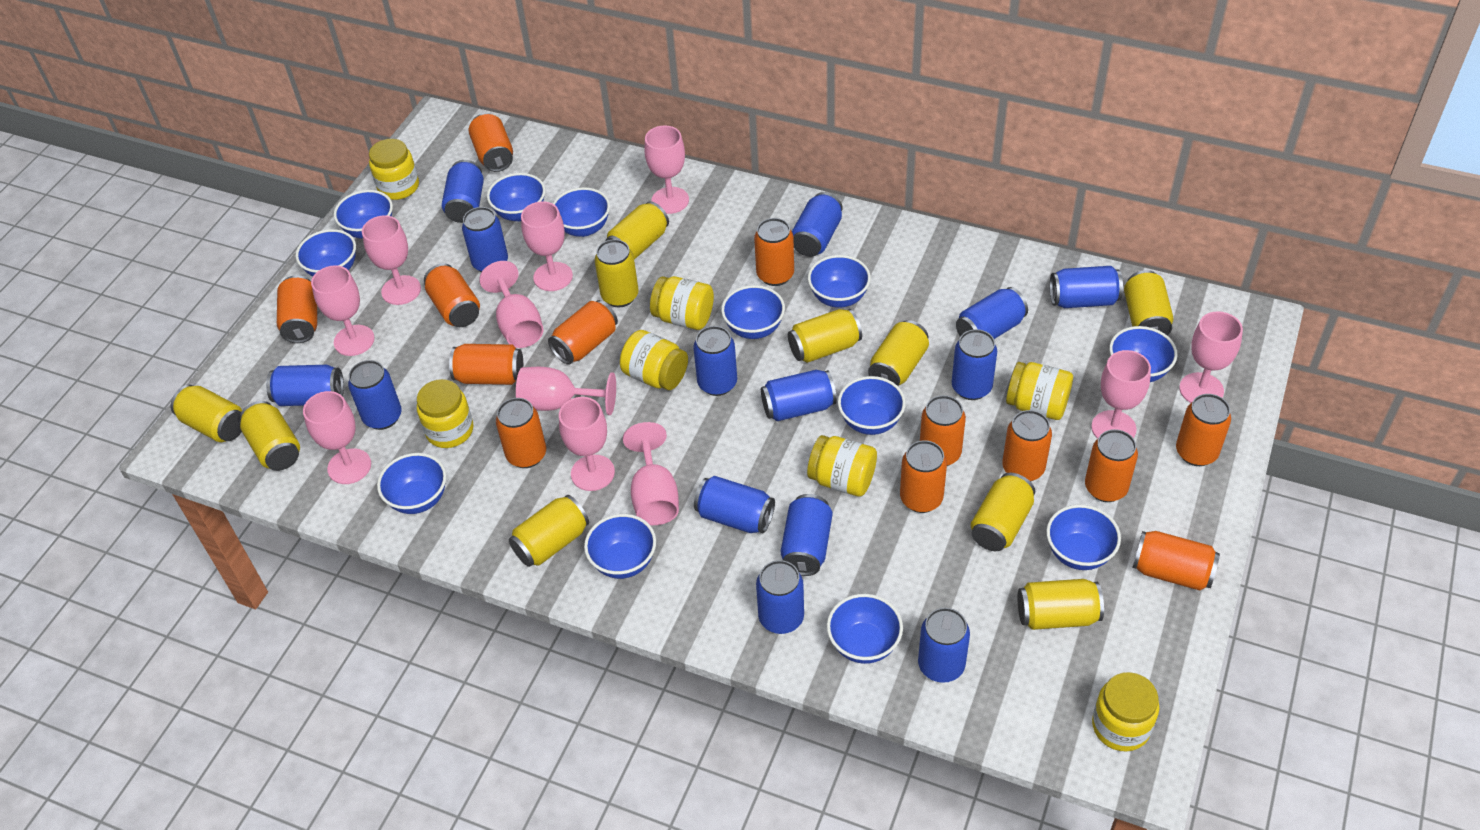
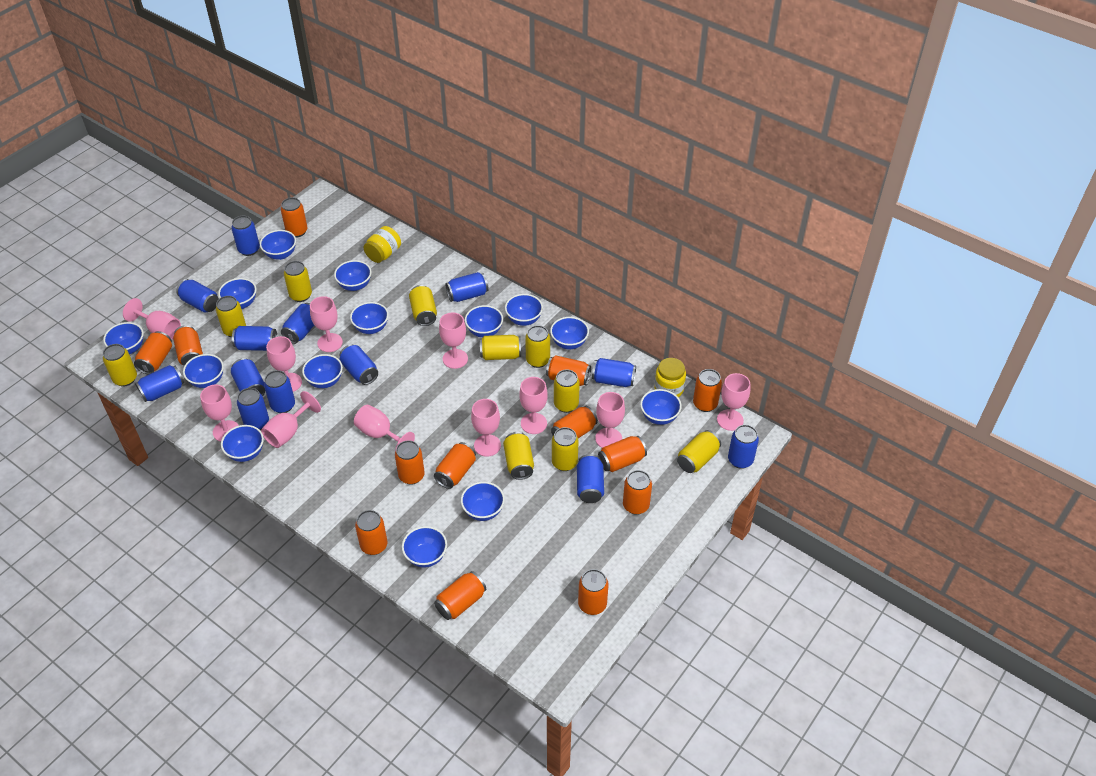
blue bowl: 12 -> 14
blue can: 14 -> 13
yellow jar: 7 -> 2

